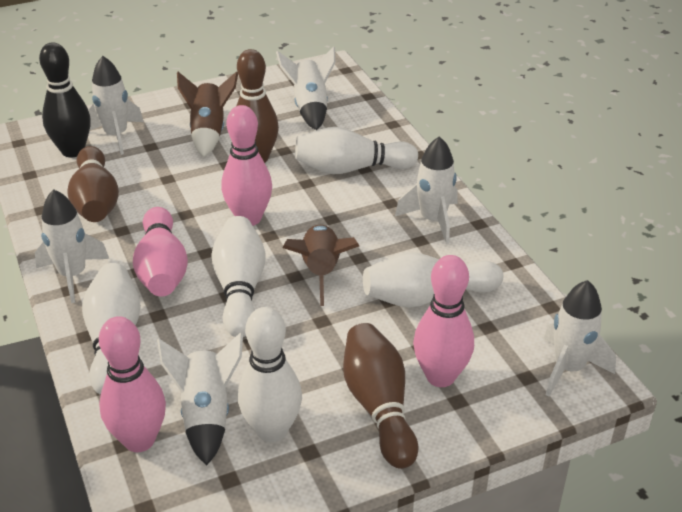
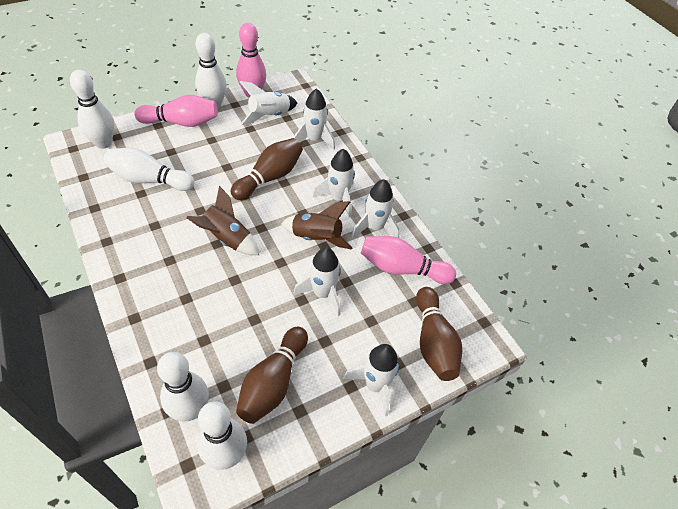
black bowling pin: 1 -> 0
pink bowling pin: 4 -> 3

